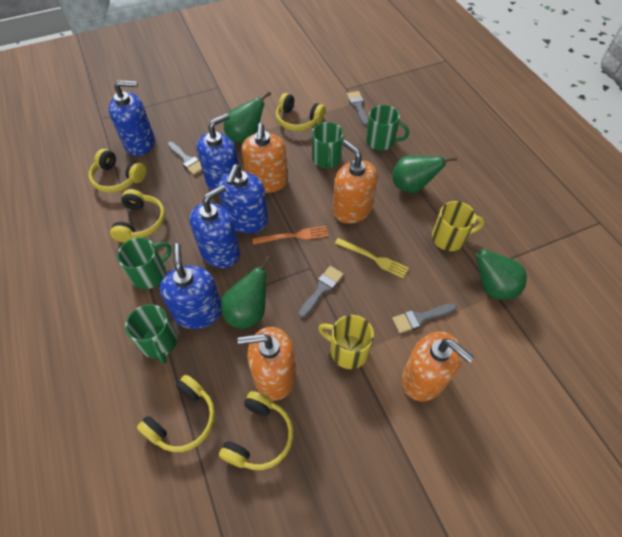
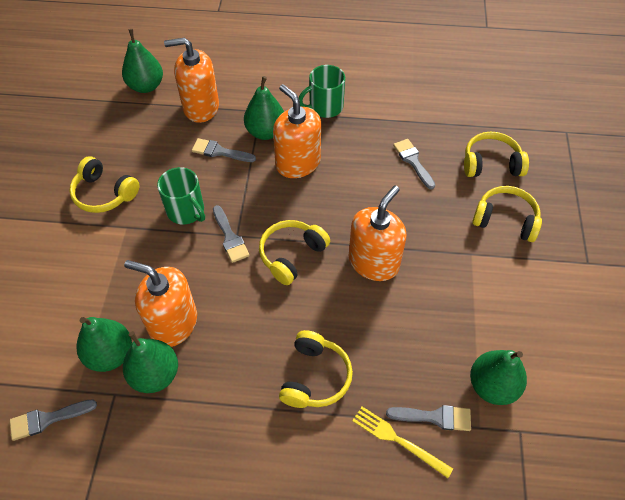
blue soap dispenser: 5 -> 0
green mug: 4 -> 2
green pear: 4 -> 5
grey brush: 4 -> 5
orange fork: 1 -> 0
yellow mug: 2 -> 0

